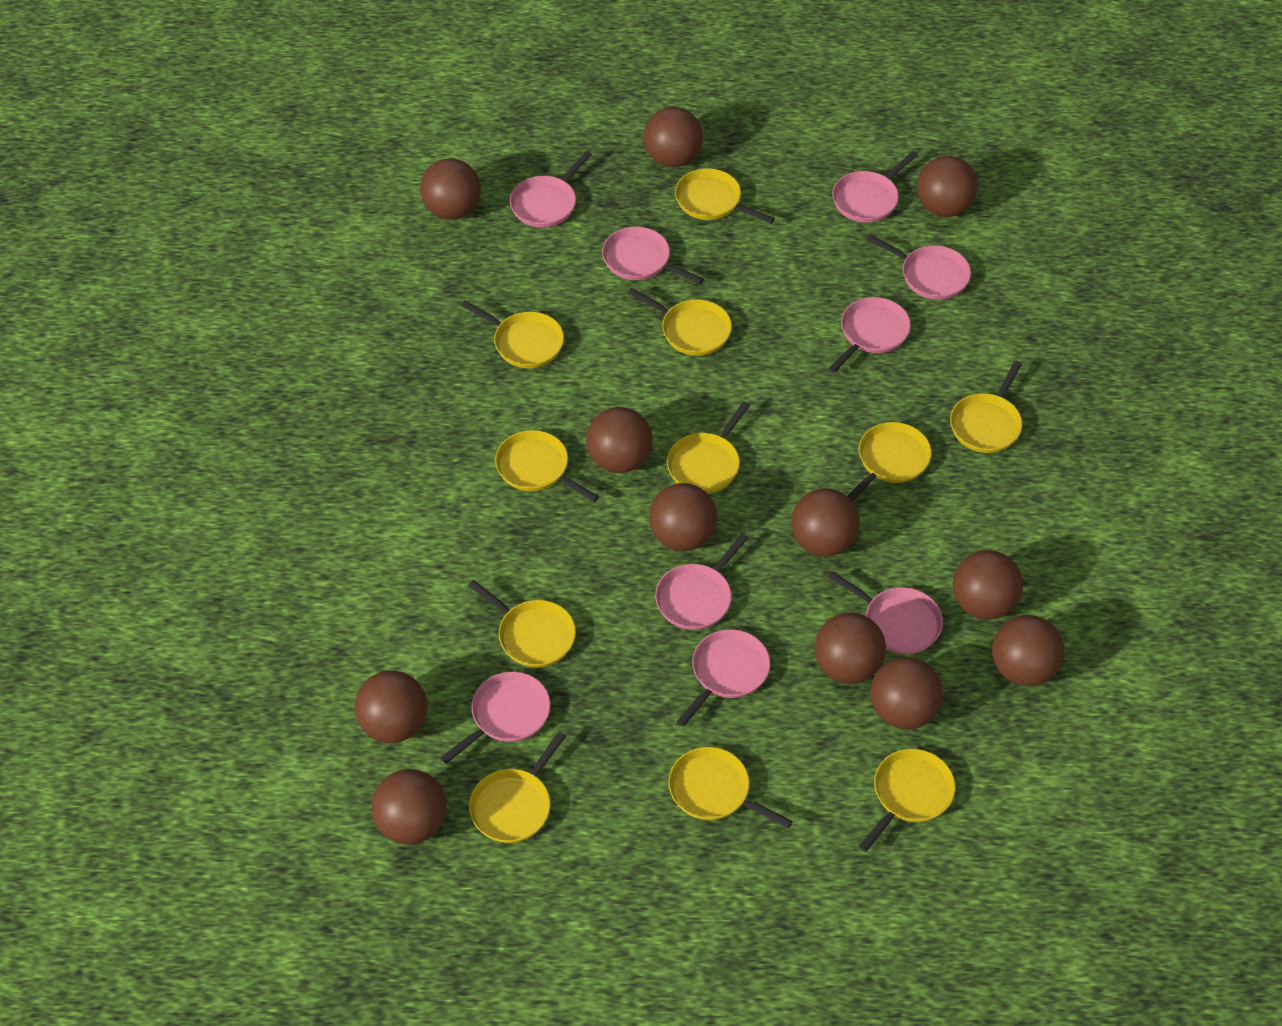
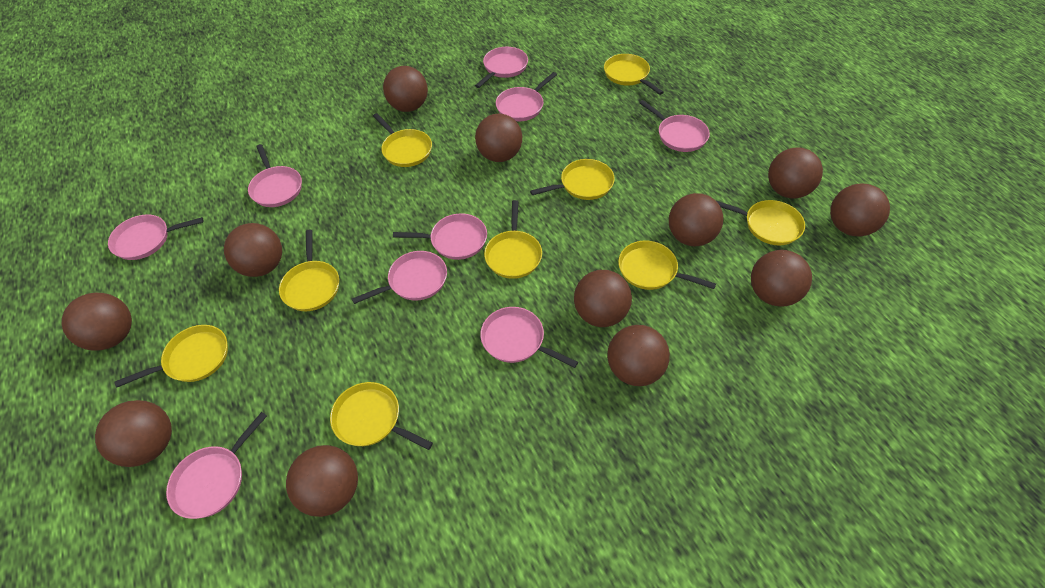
yellow pan: 11 -> 9

